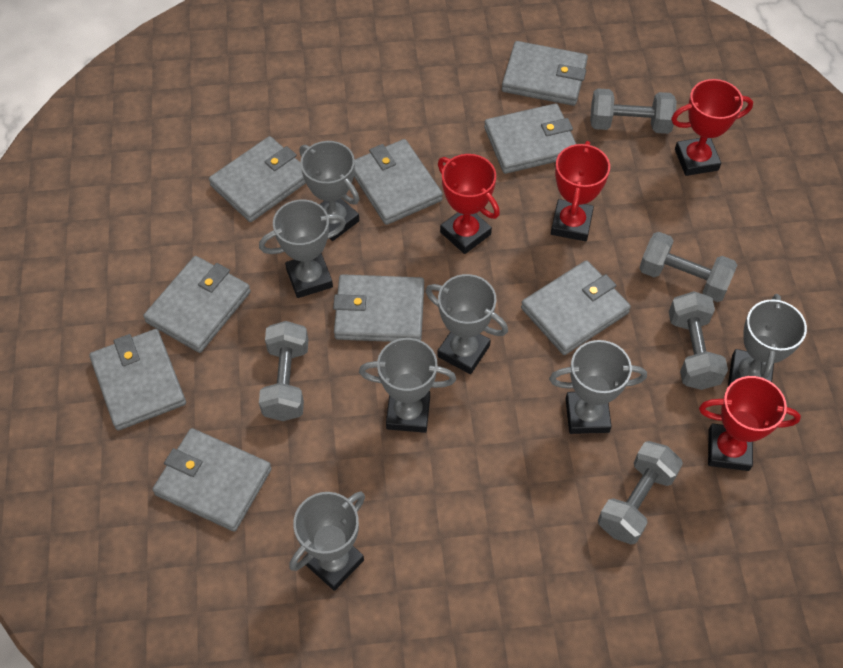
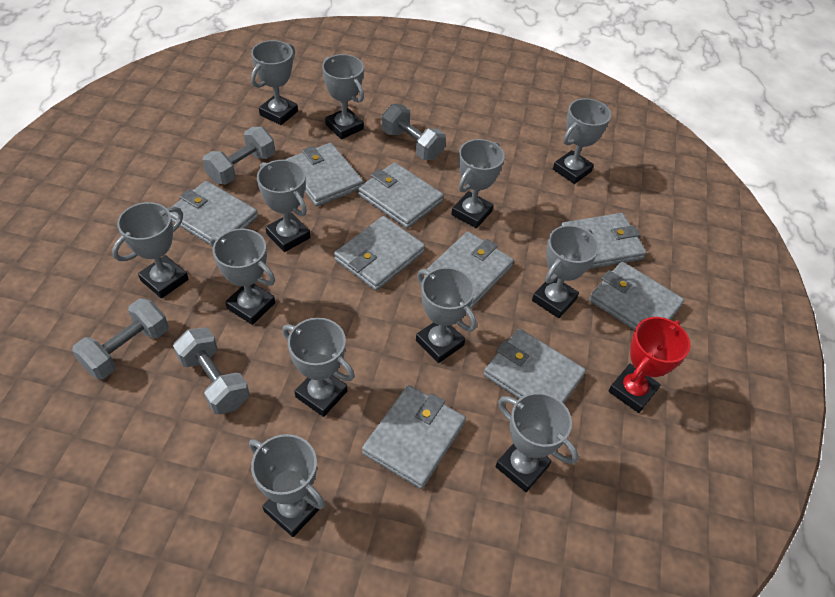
grey dumbbell: 5 -> 4
grey trophy: 7 -> 12
red trophy: 4 -> 1

